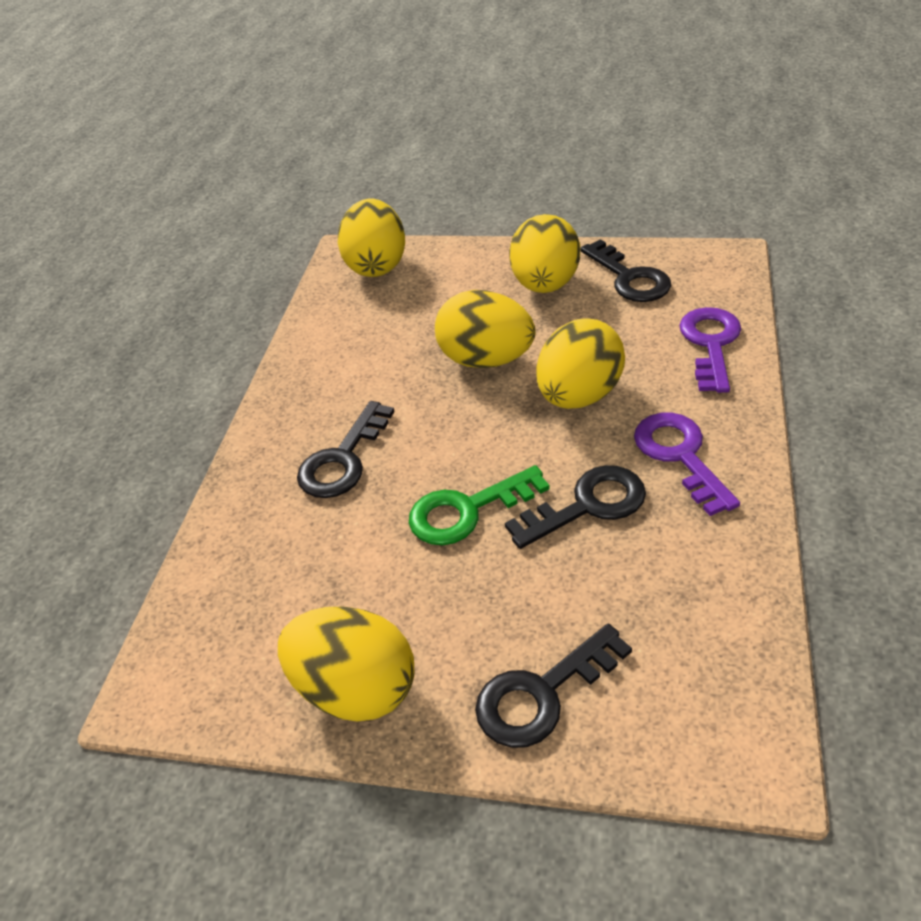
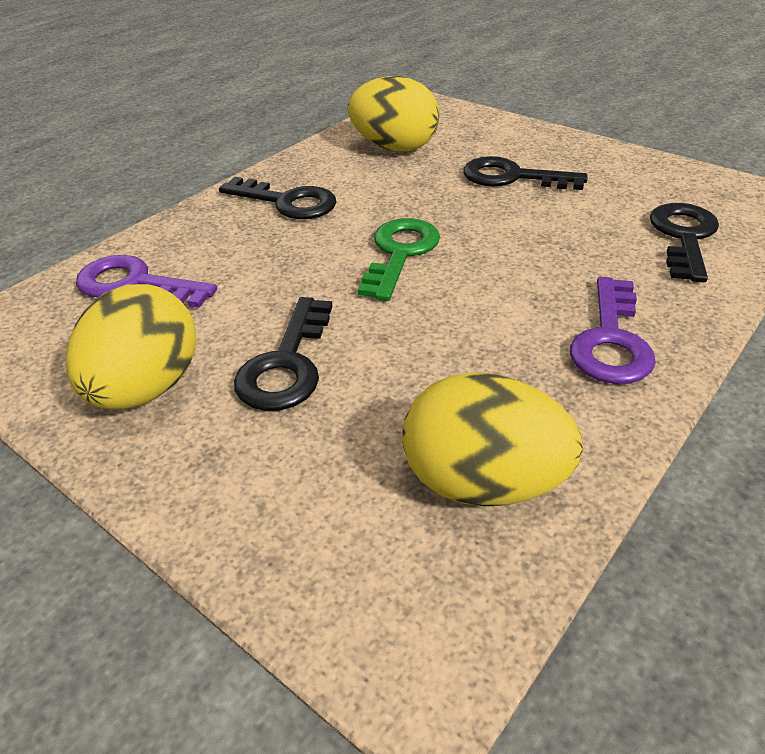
yellow egg: 5 -> 3

